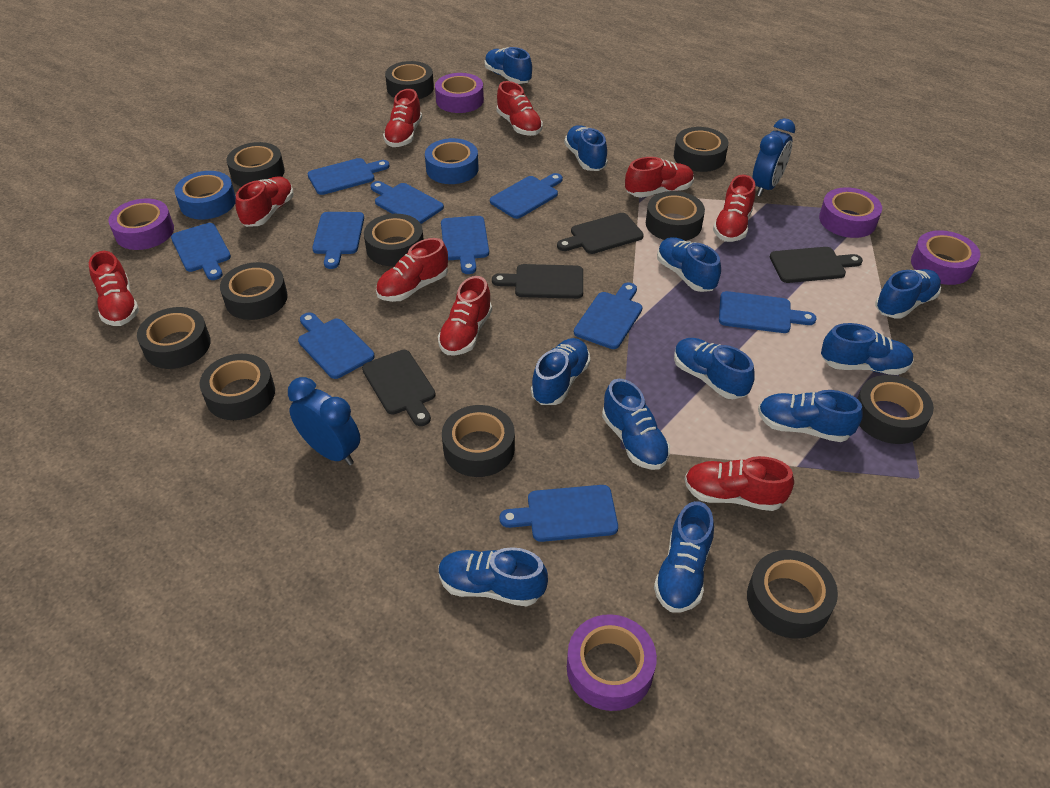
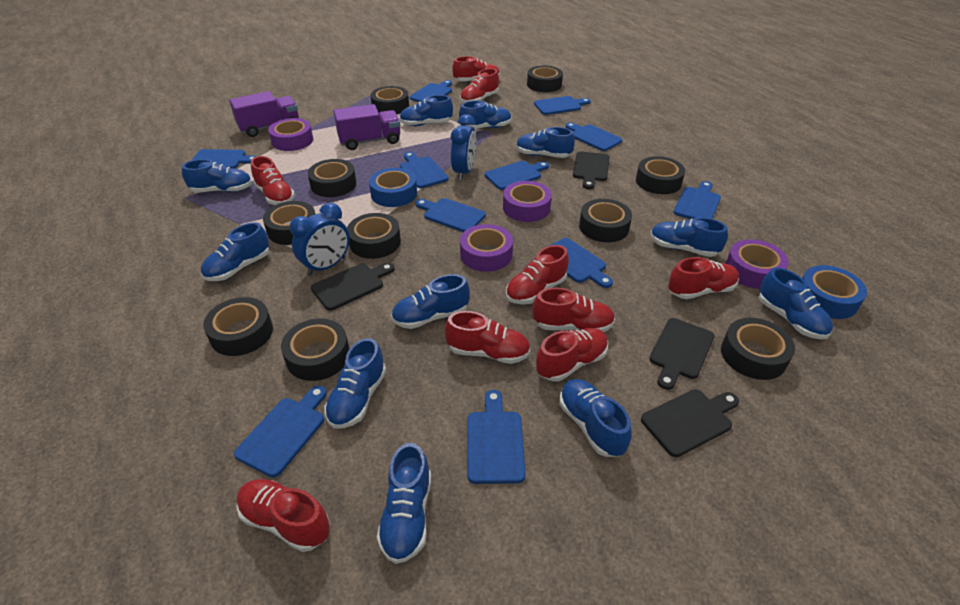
black tape: 11 -> 10
blue cutting board: 10 -> 11
purple tape: 5 -> 4
purple truck: 0 -> 2

